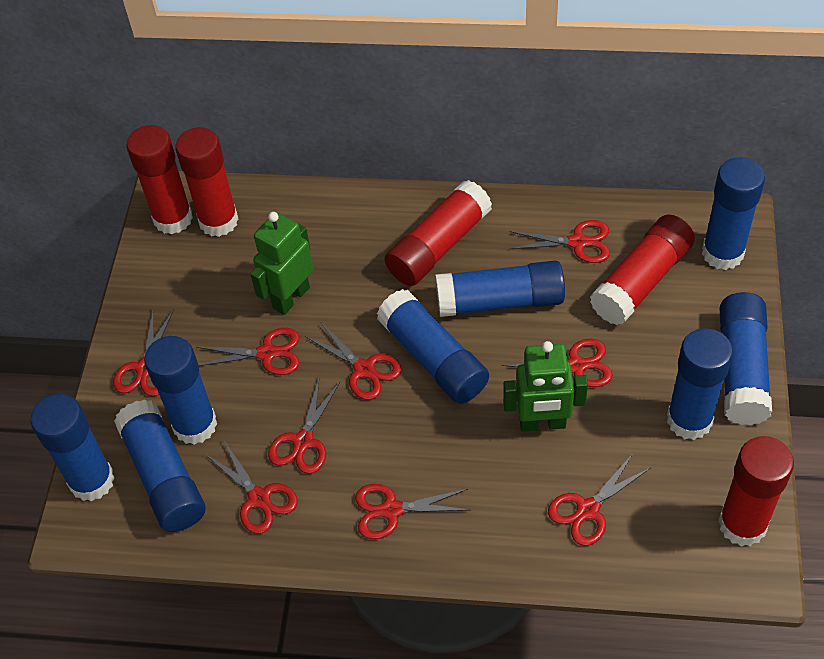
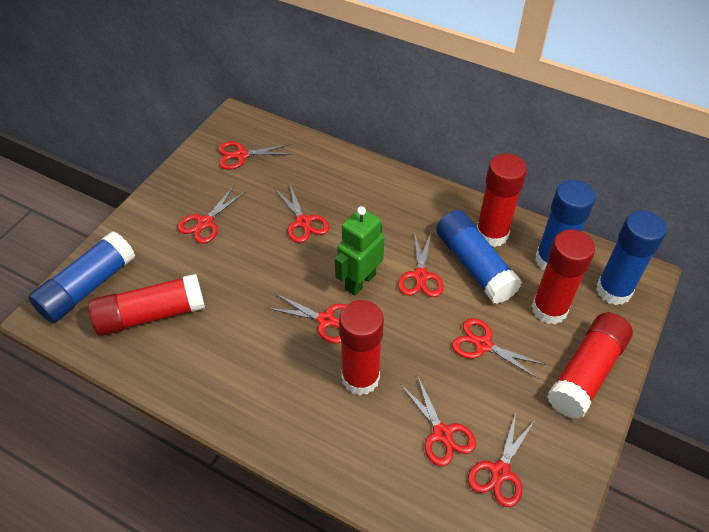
blue glue stick: 8 -> 4
green robot: 2 -> 1
red scissors: 9 -> 8

